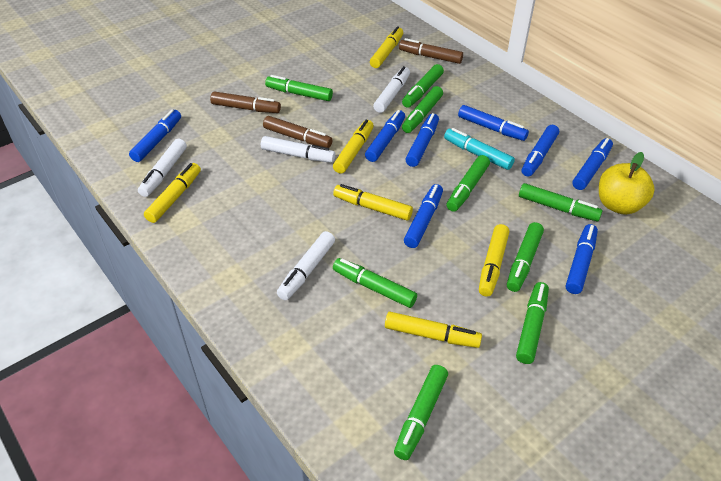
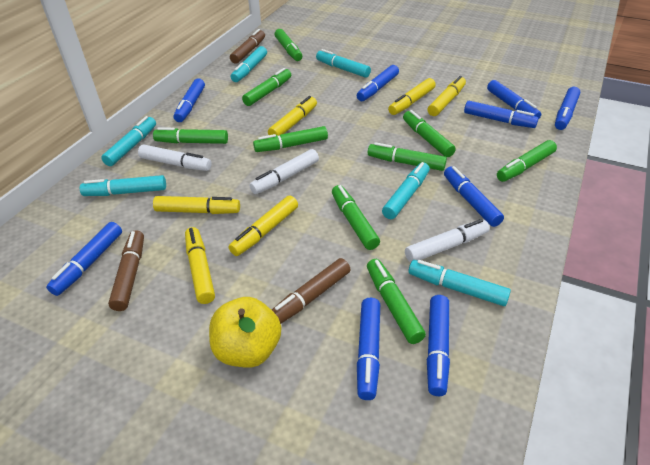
blue marker: 8 -> 9
turquoise marker: 1 -> 6
white marker: 4 -> 3

